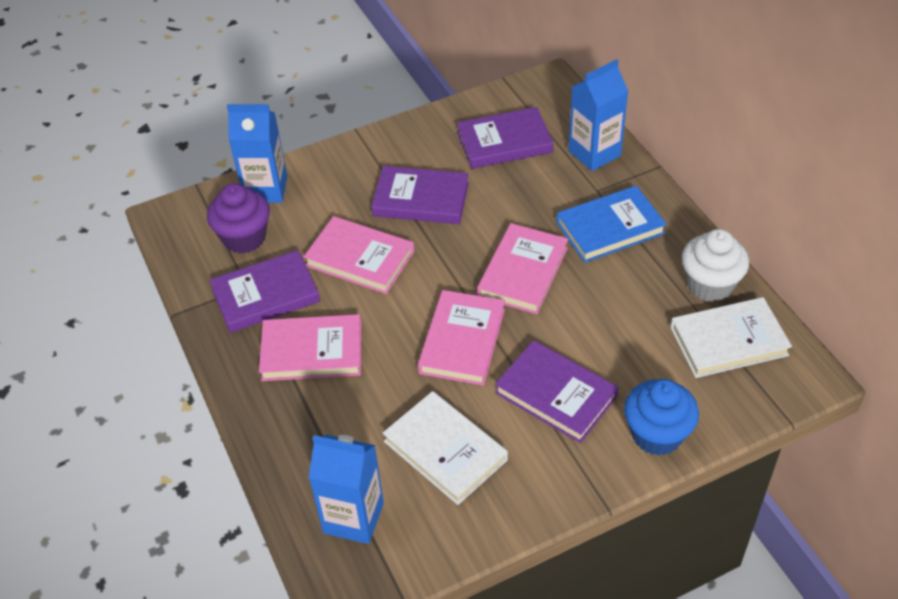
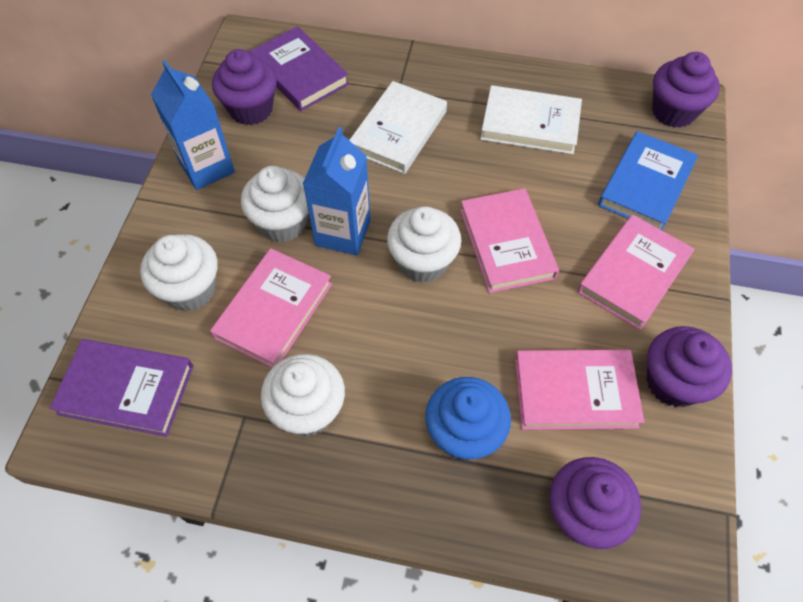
blue carton: 3 -> 2
purple book: 4 -> 2
purple cupcake: 1 -> 4
white cupcake: 1 -> 4

